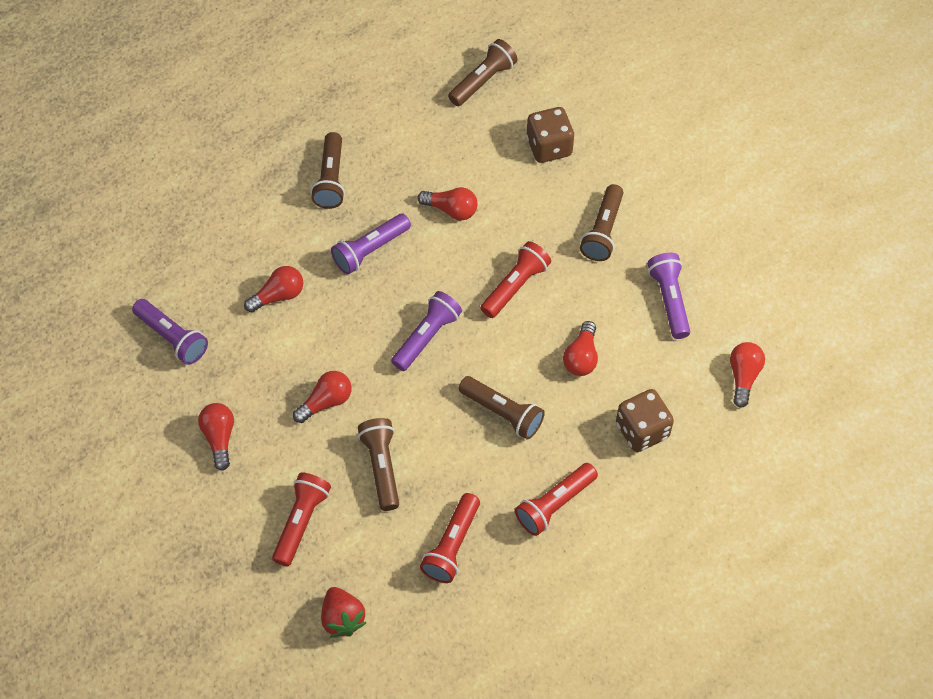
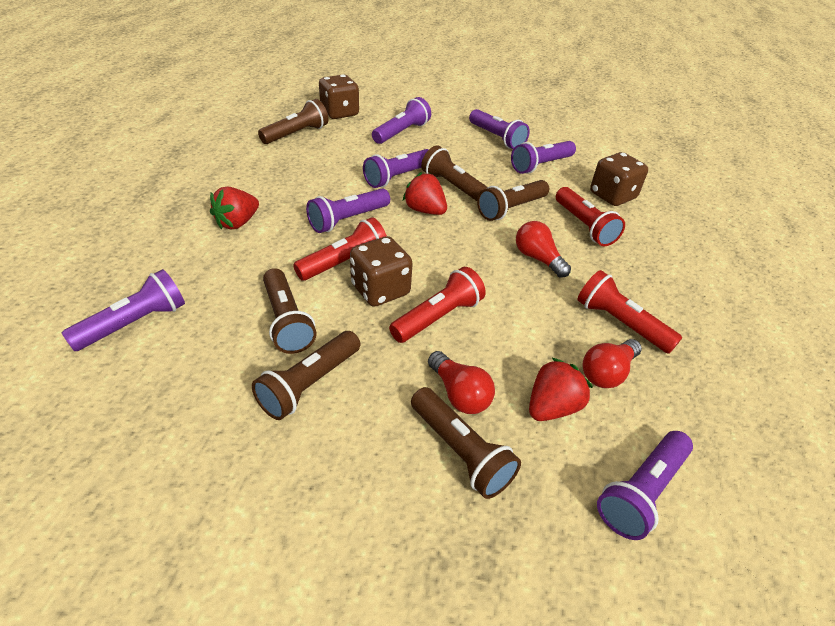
brown dice: 2 -> 3
brown flashlight: 5 -> 6
purple flashlight: 4 -> 7
red light bulb: 6 -> 3
red strawberry: 1 -> 3

